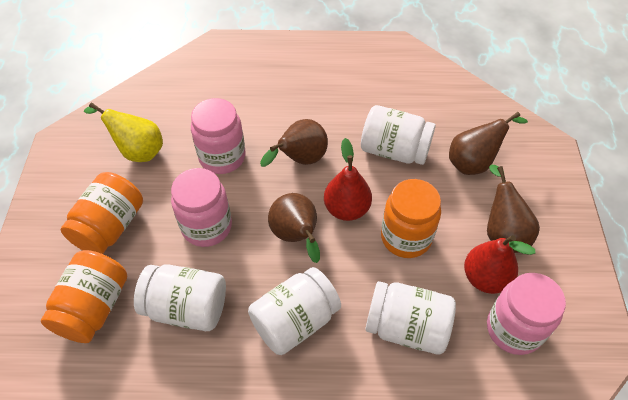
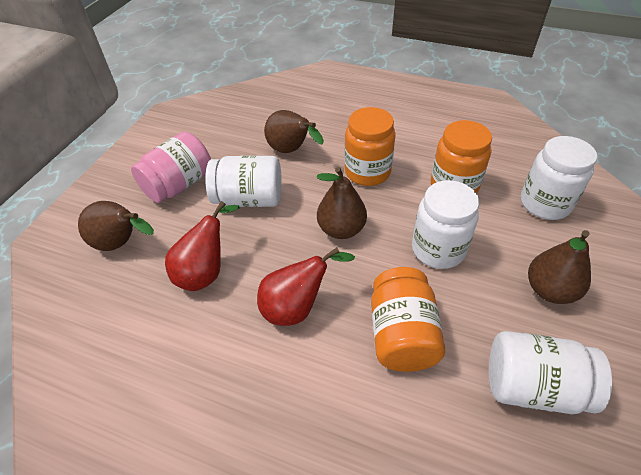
pink jar: 3 -> 1
yellow pear: 1 -> 0

